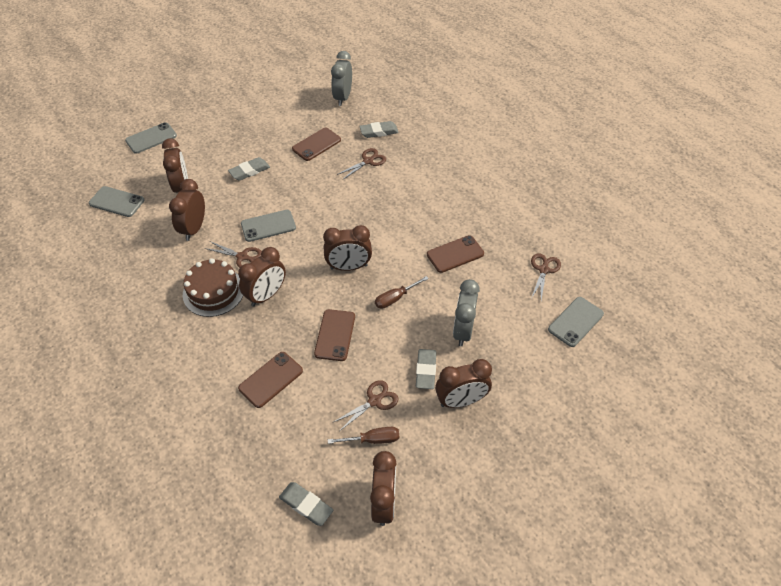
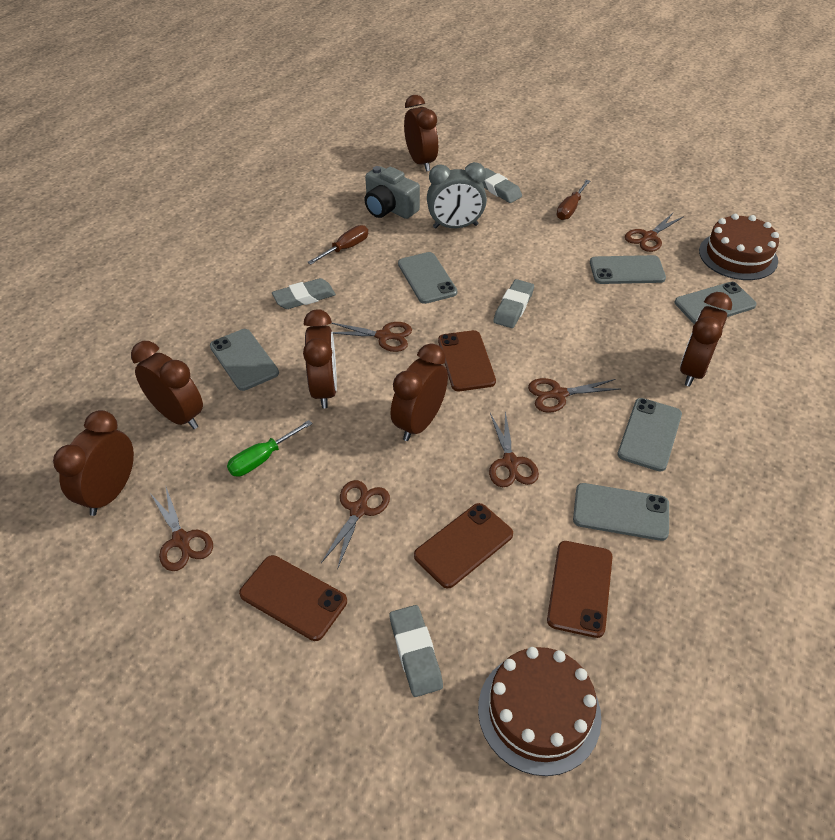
brown cake: 1 -> 2
brown scissors: 4 -> 6
green screwdriver: 0 -> 1
grey camera: 0 -> 1
grey clock: 2 -> 1
grey phone: 4 -> 6

